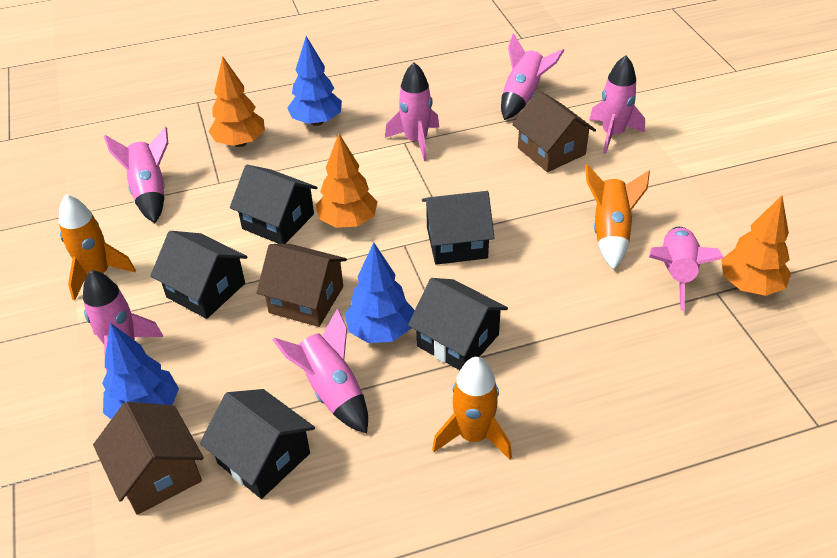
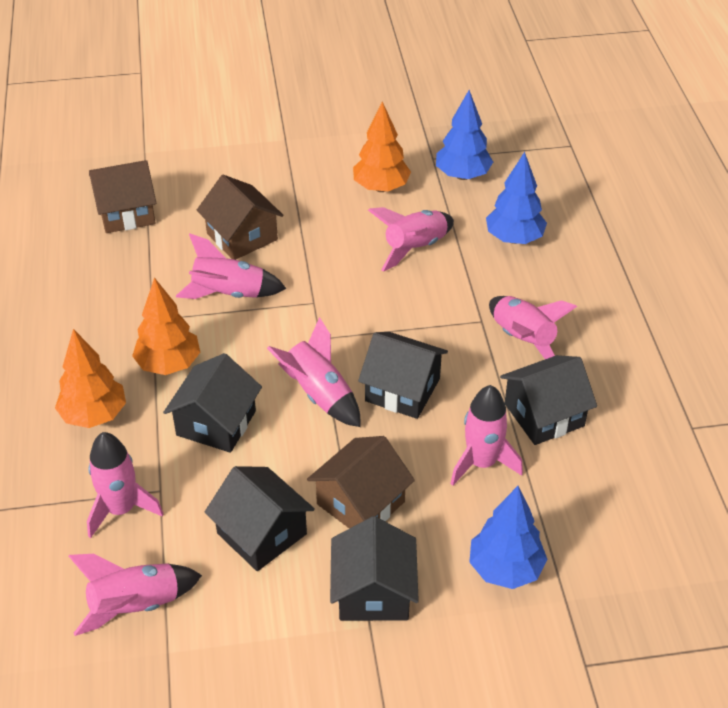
orange rocket: 3 -> 0

